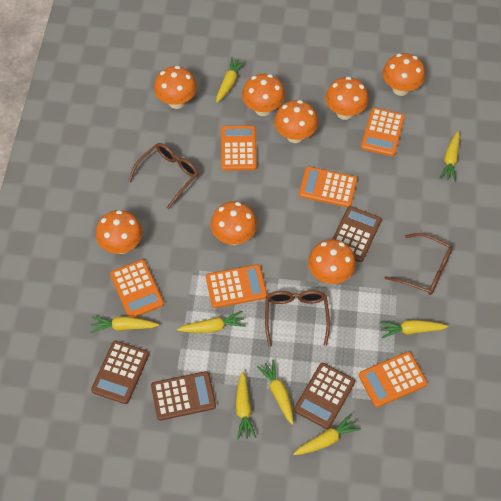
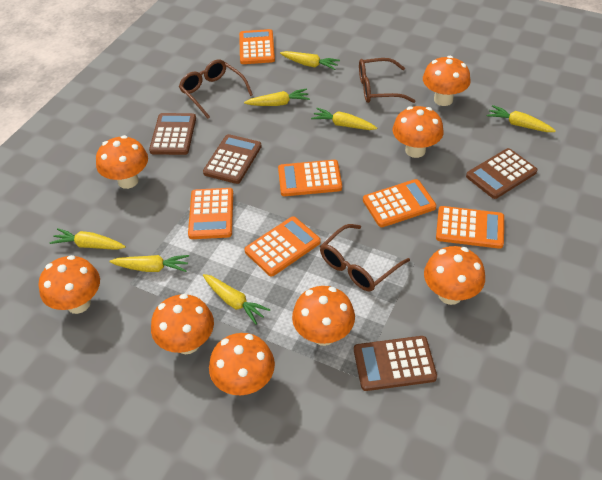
yellow carrot: 8 -> 7

